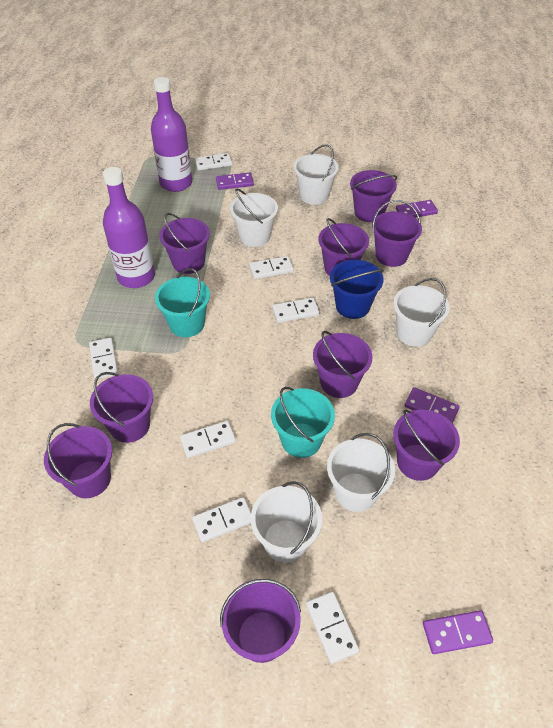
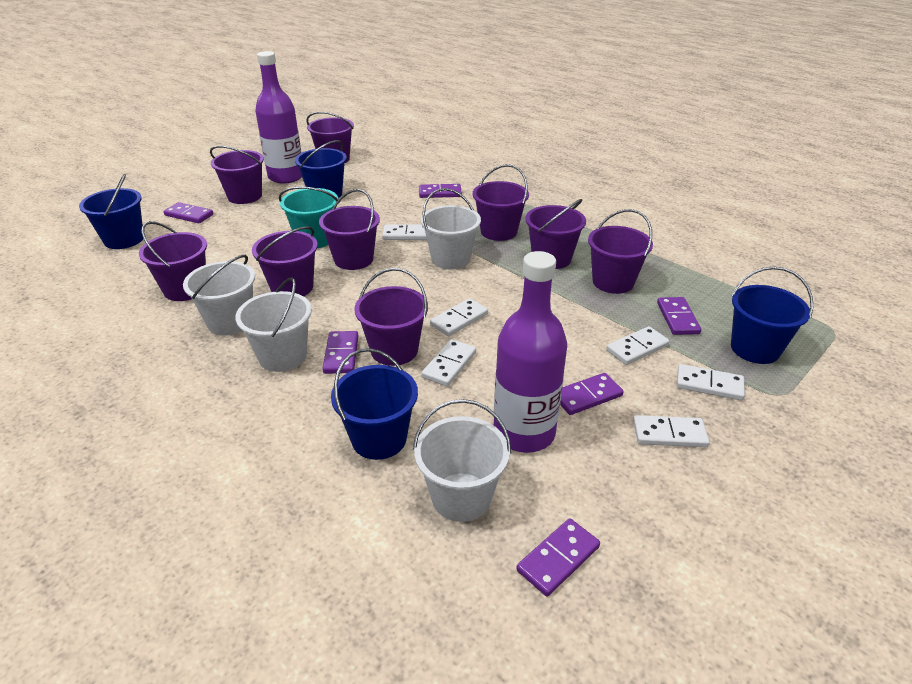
blue bucket: 1 -> 4
purple domino: 4 -> 6
turquoise bucket: 2 -> 1
white bucket: 5 -> 4
white domino: 7 -> 6

